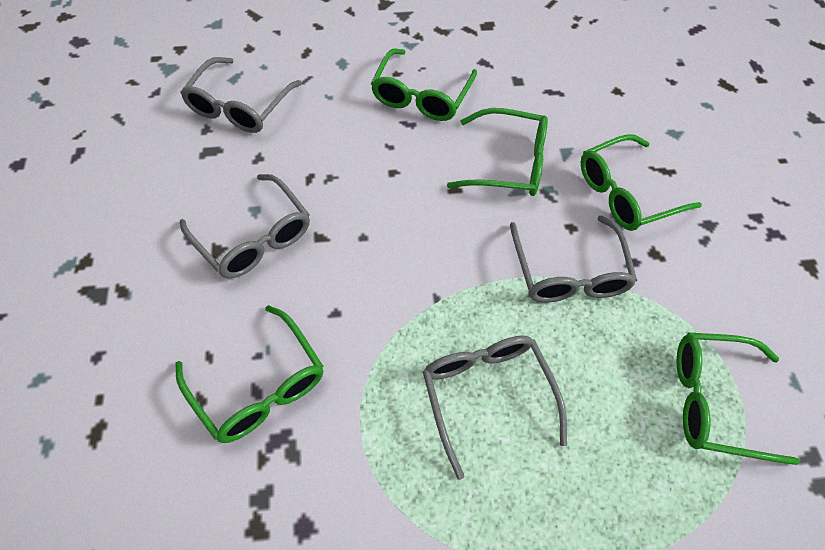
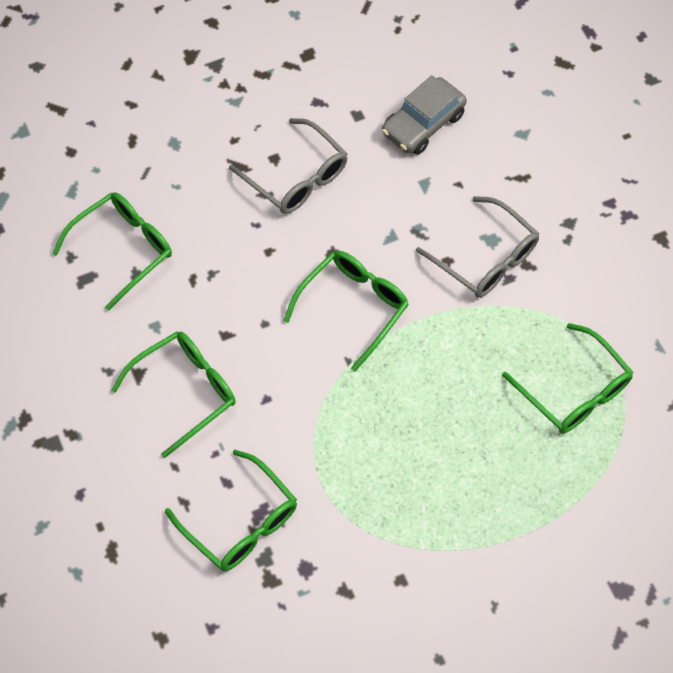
grey car: 0 -> 1
grey glasses: 4 -> 2

